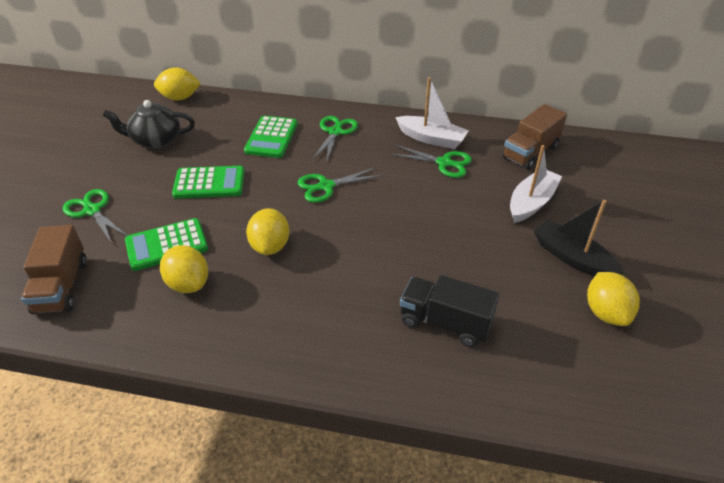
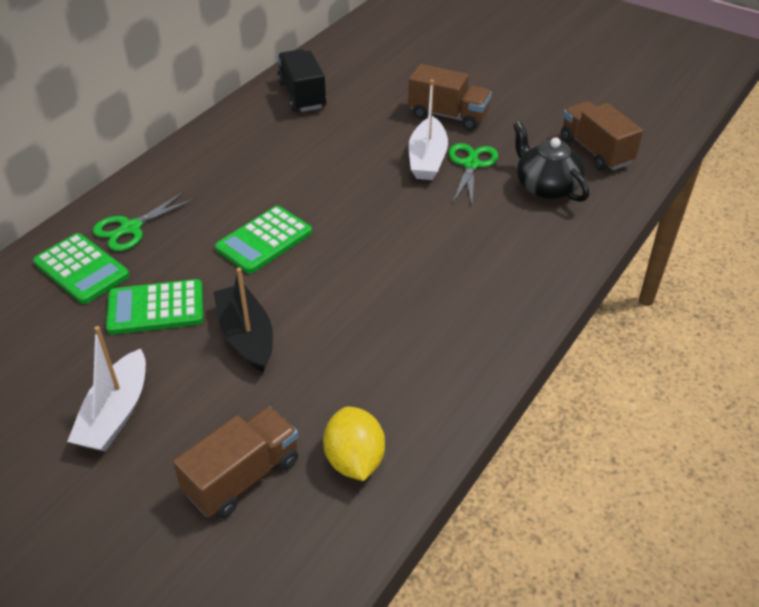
brown truck: 2 -> 3
green scissors: 4 -> 2
yellow lemon: 4 -> 1

